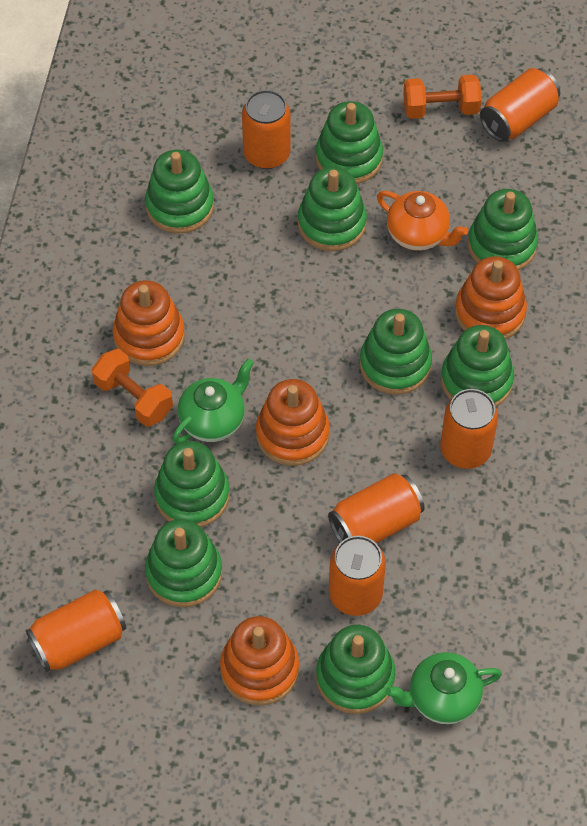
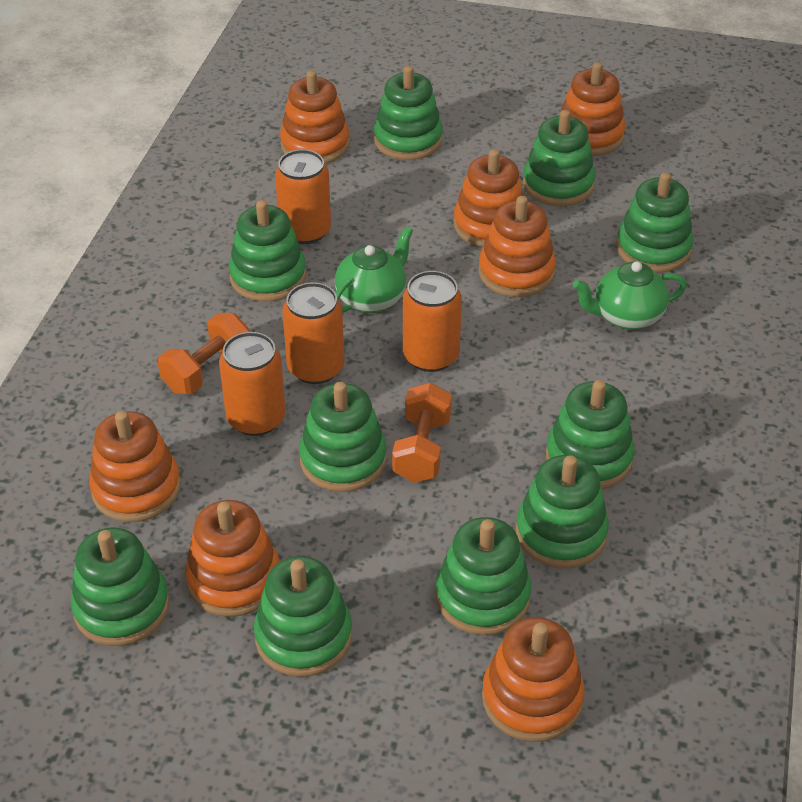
green stacking toy: 9 -> 10
orange can: 6 -> 4
orange stacking toy: 4 -> 7
orange teapot: 1 -> 0

